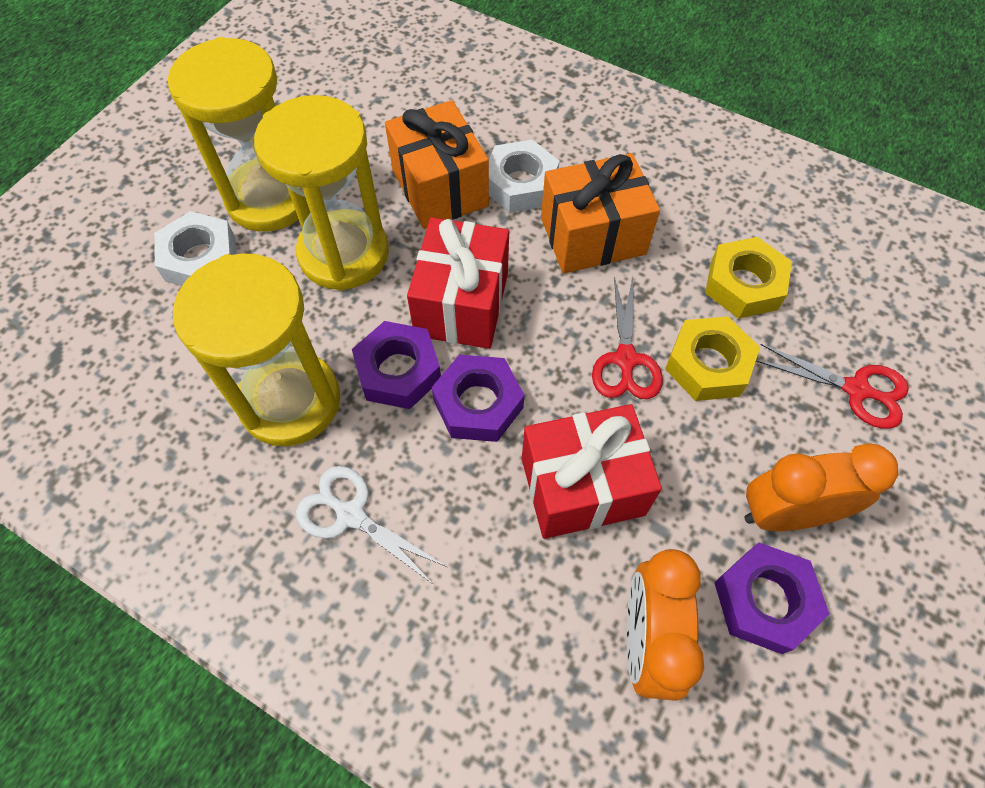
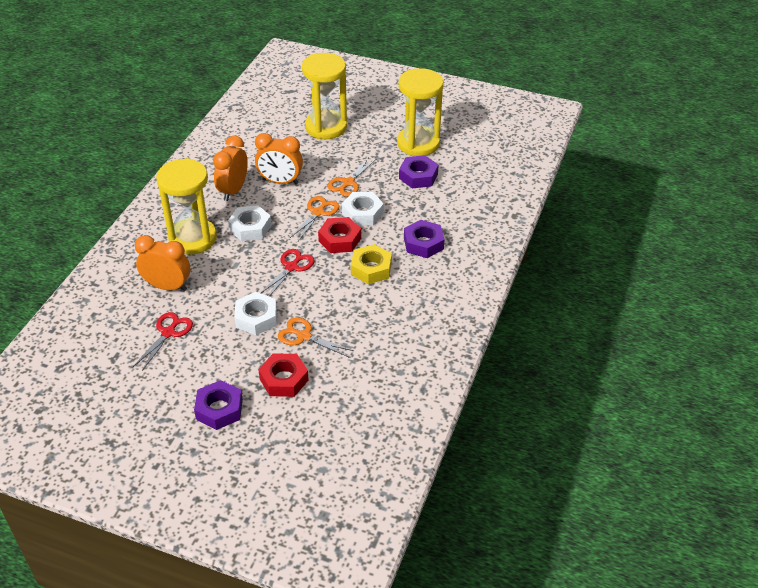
orange clock: 2 -> 3
orange gift: 2 -> 0
orange scissors: 0 -> 3
red gift: 2 -> 0
red nut: 0 -> 2
white nut: 2 -> 3
white scissors: 1 -> 0
yellow nut: 2 -> 1

